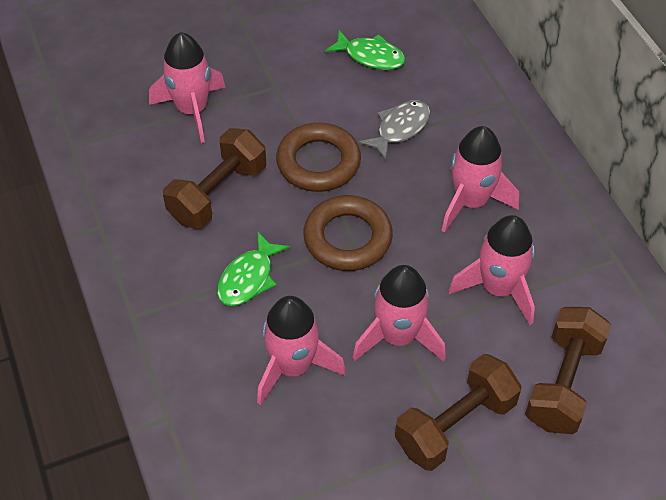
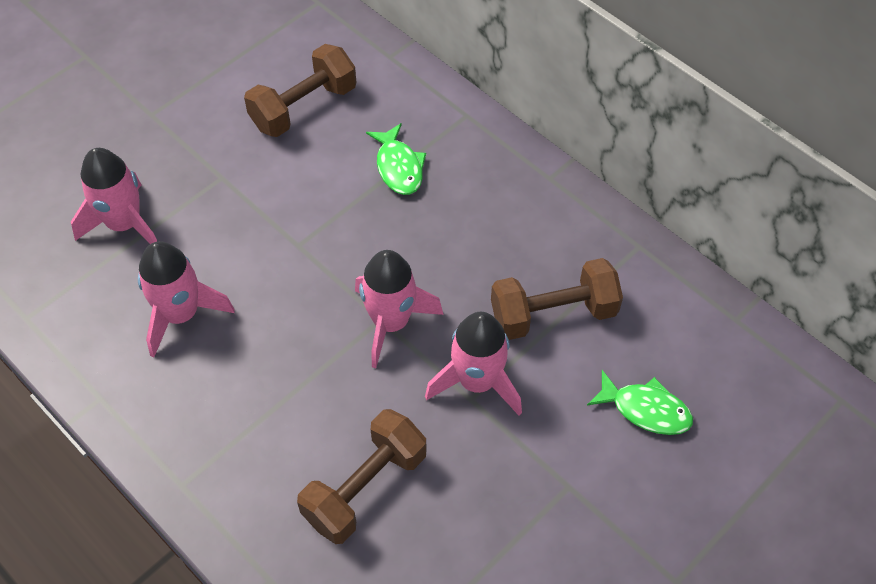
brown ring: 2 -> 0
grey fish: 1 -> 0
pink rocket: 5 -> 4

